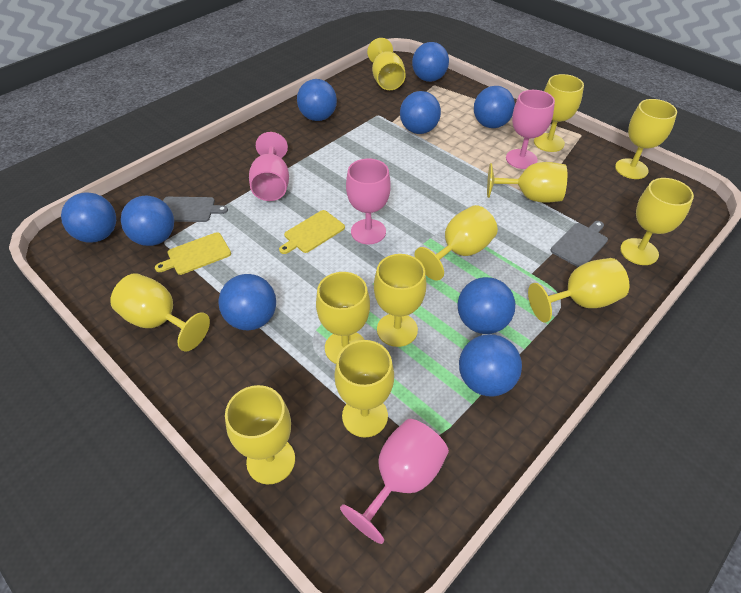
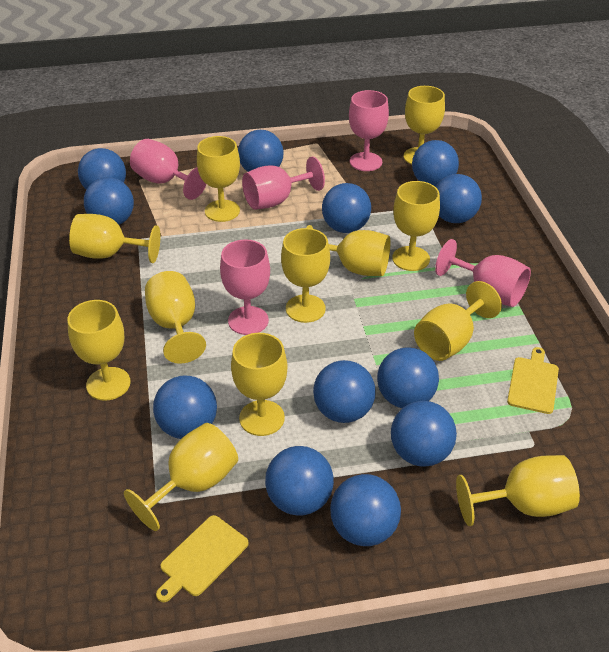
blue ball: 9 -> 12
grey cutting board: 2 -> 0
pink goblet: 4 -> 5

